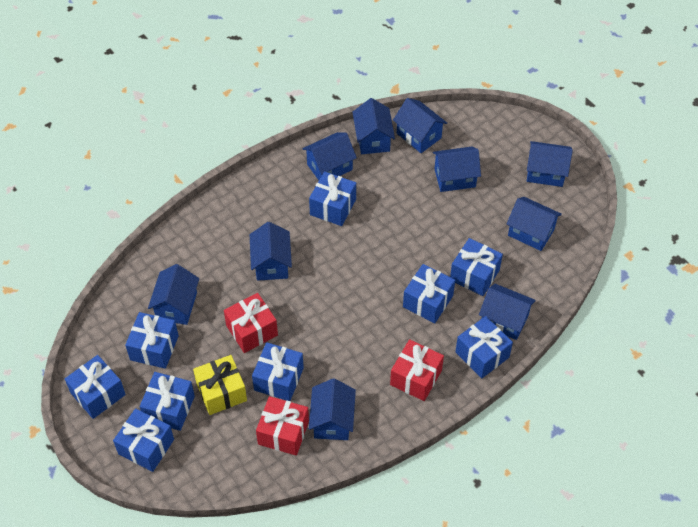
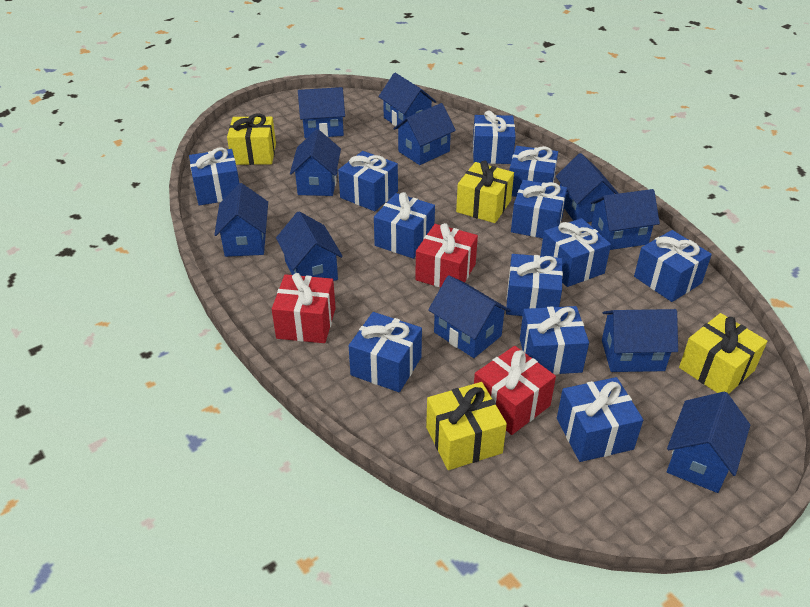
blue gift: 9 -> 12
blue house: 10 -> 11
yellow gift: 1 -> 4

